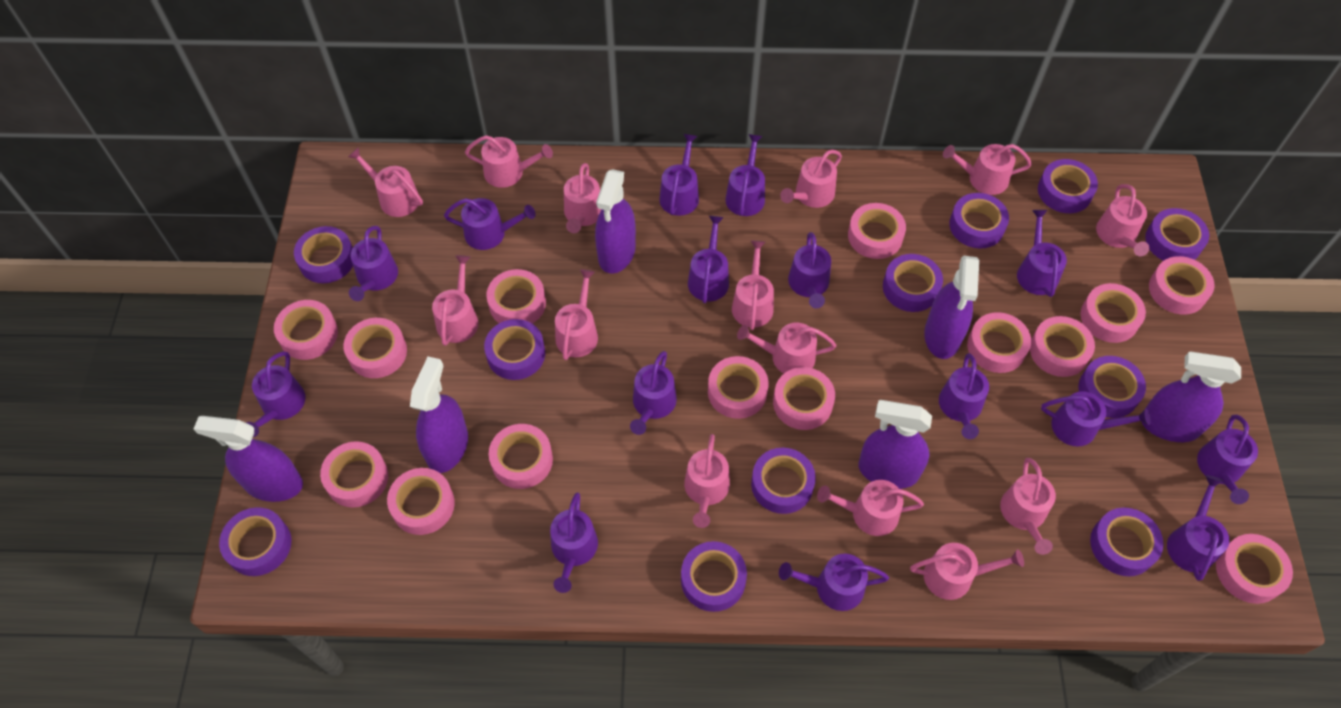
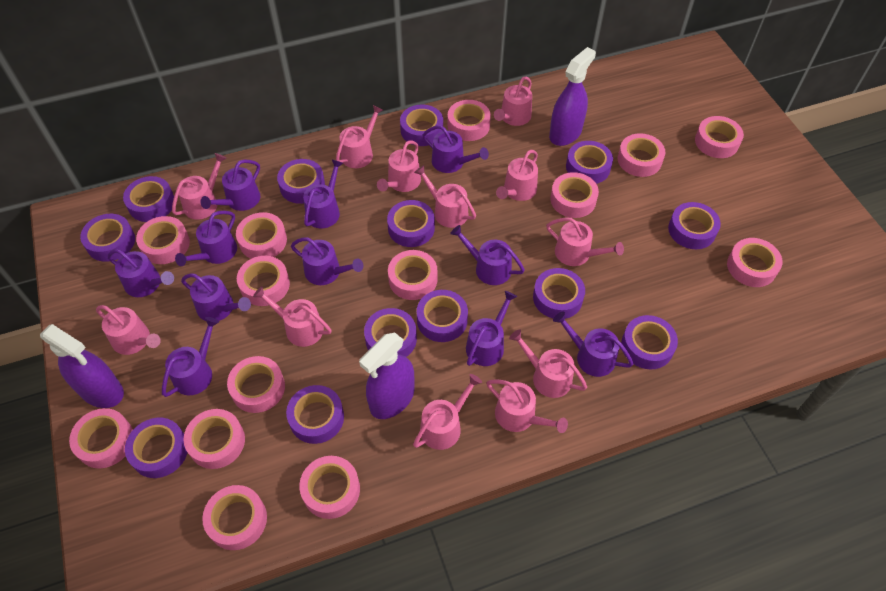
pink watering can: 14 -> 12
purple spray bottle: 6 -> 3
purple tape: 11 -> 13
purple watering can: 15 -> 11

